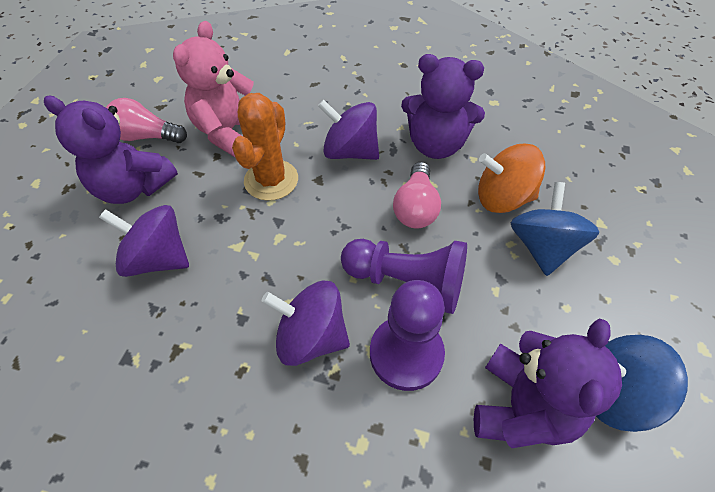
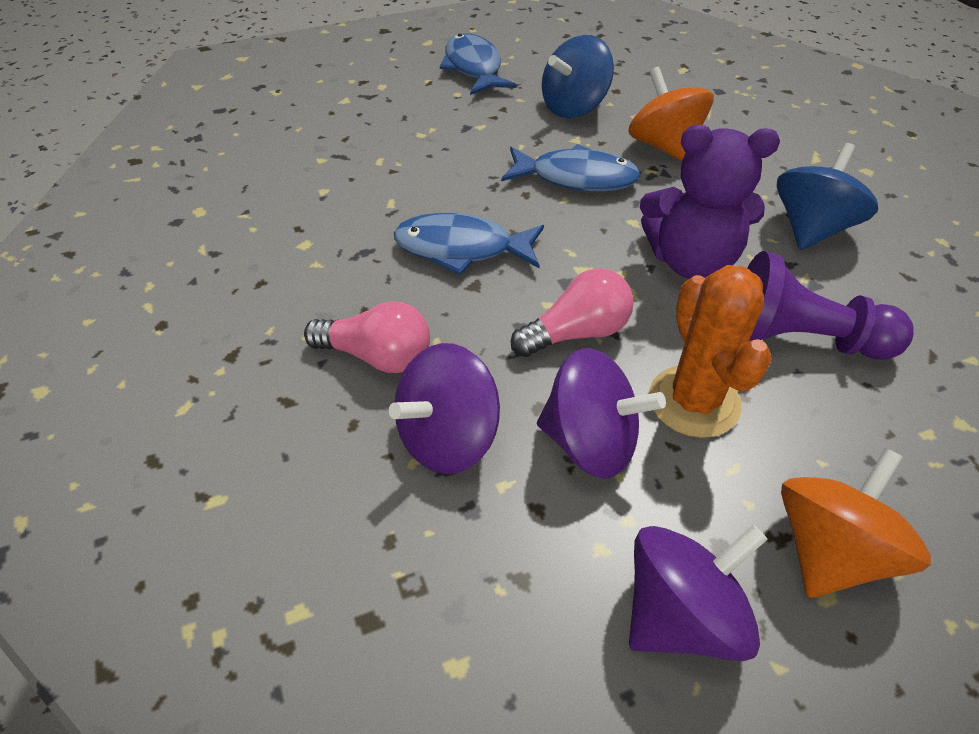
blue fish: 0 -> 3
orange spinning top: 1 -> 2
pink teddy bear: 1 -> 0
purple pawn: 2 -> 1
purple teddy bear: 3 -> 1

